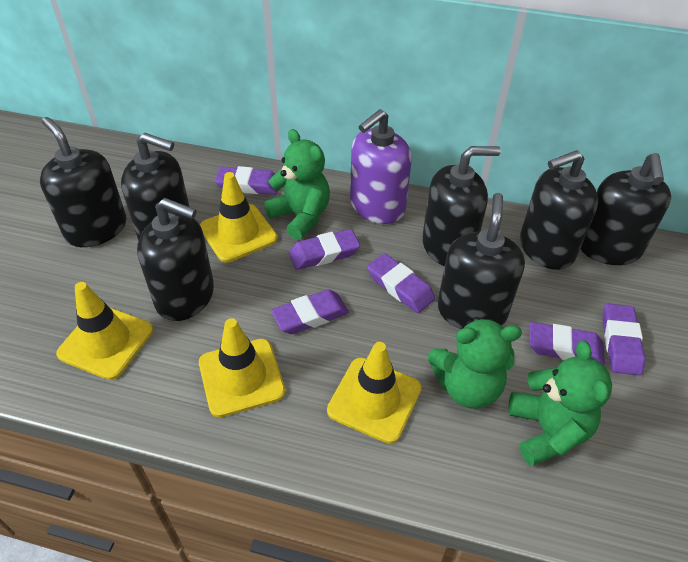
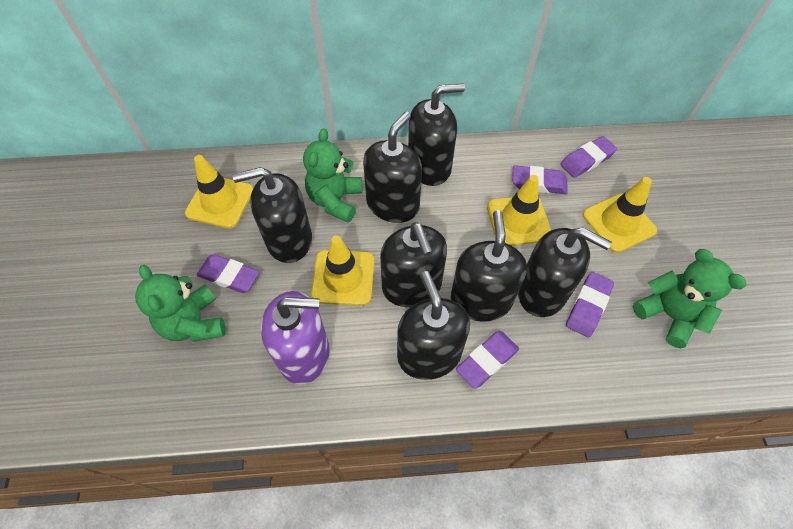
purple eraser: 6 -> 5

